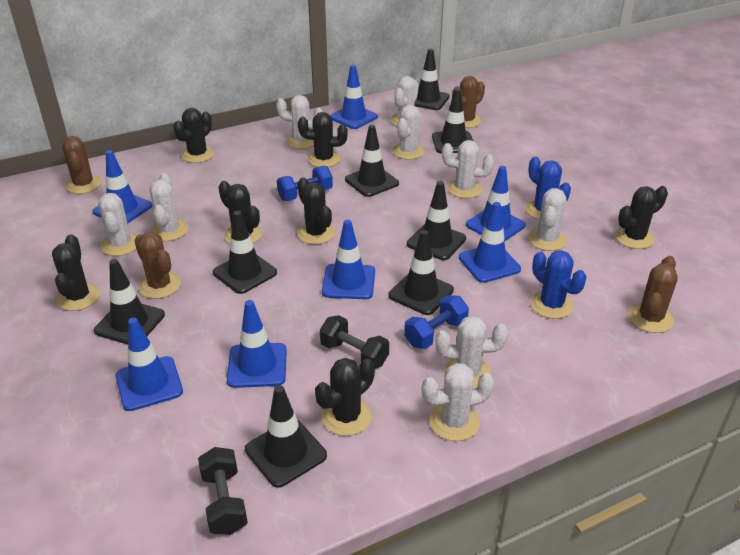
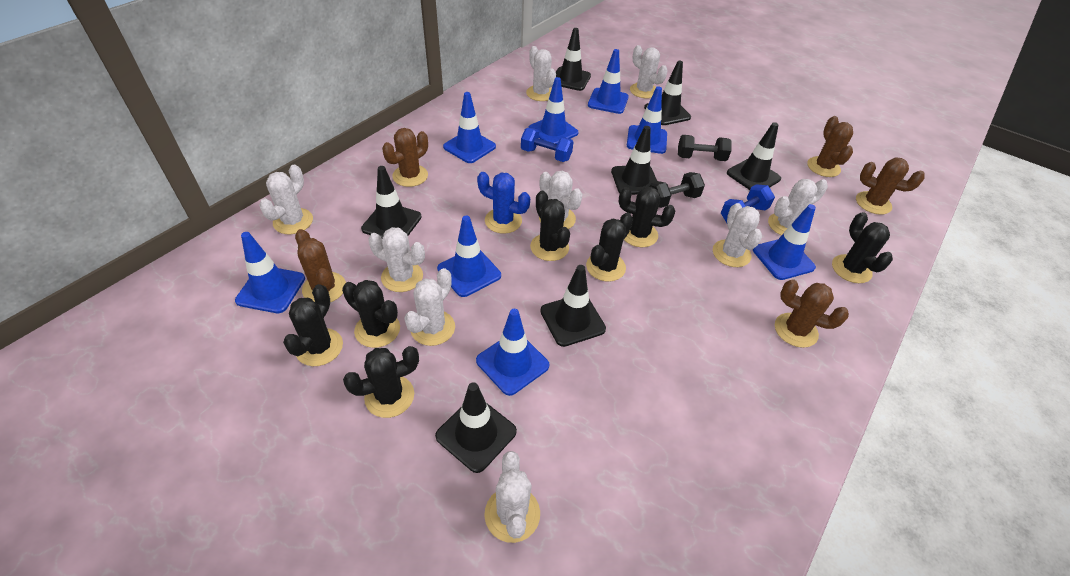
black traffic cone: 8 -> 7
blue cactus: 2 -> 1
blue traffic cone: 7 -> 8
brown cactus: 4 -> 5

